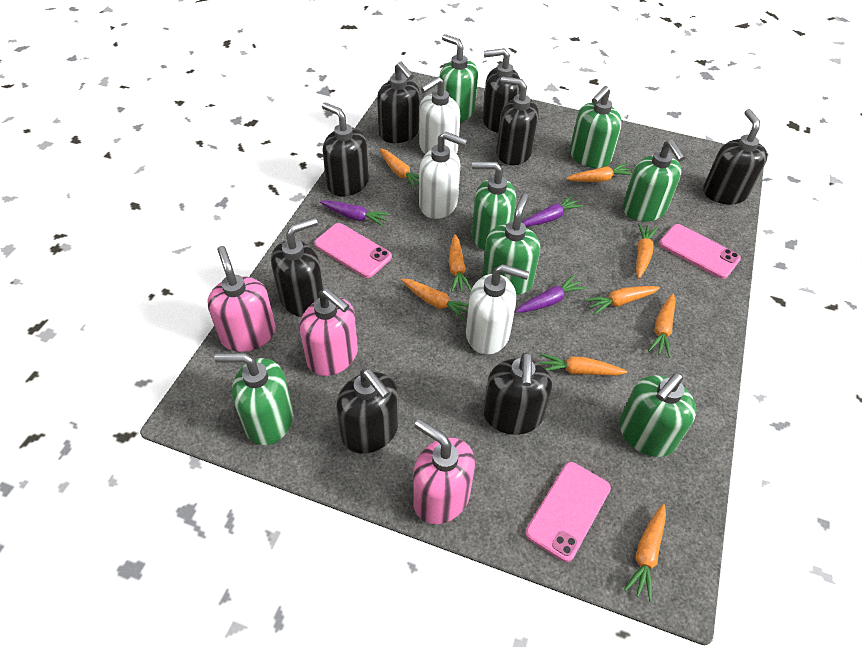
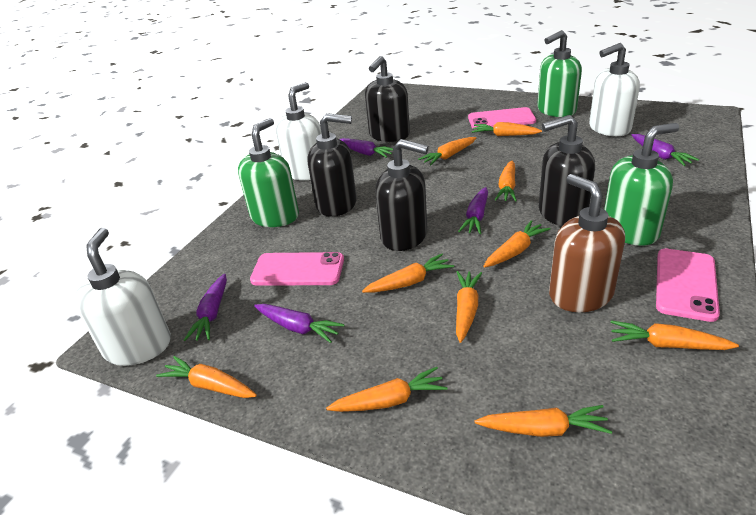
black soap dispenser: 8 -> 4
brown soap dispenser: 0 -> 1
green soap dispenser: 7 -> 3
orange carrot: 9 -> 10
pink soap dispenser: 3 -> 0
purple carrot: 3 -> 5

